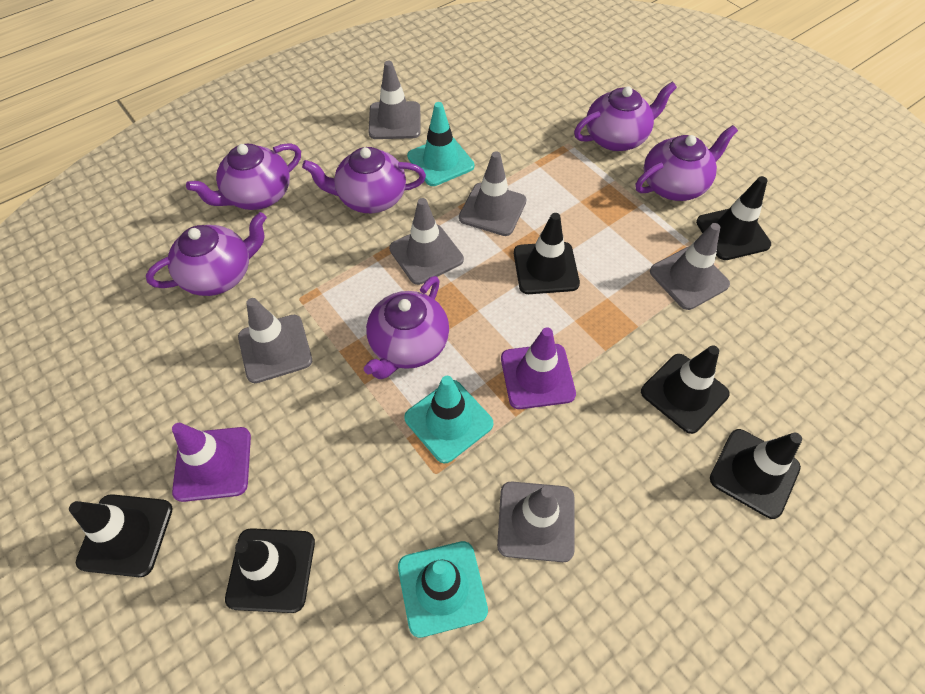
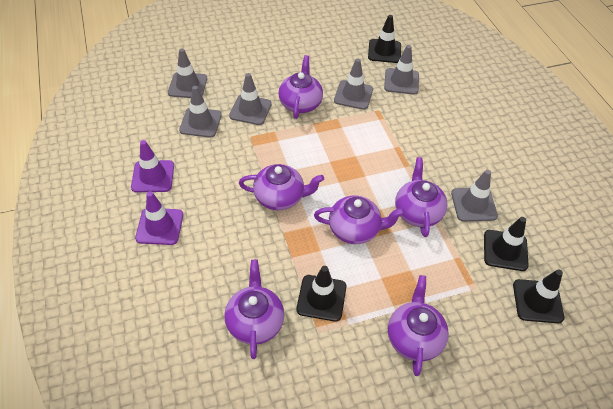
black traffic cone: 6 -> 4
turquoise traffic cone: 3 -> 0

